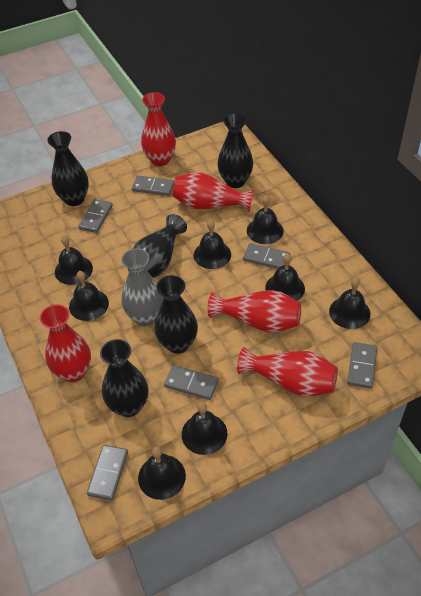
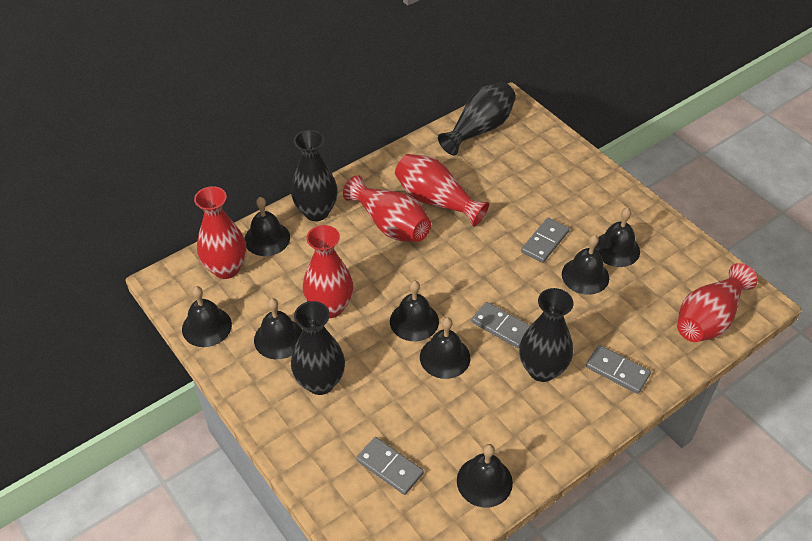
black vase: 5 -> 4
grey domino: 6 -> 4
grey vase: 1 -> 0

